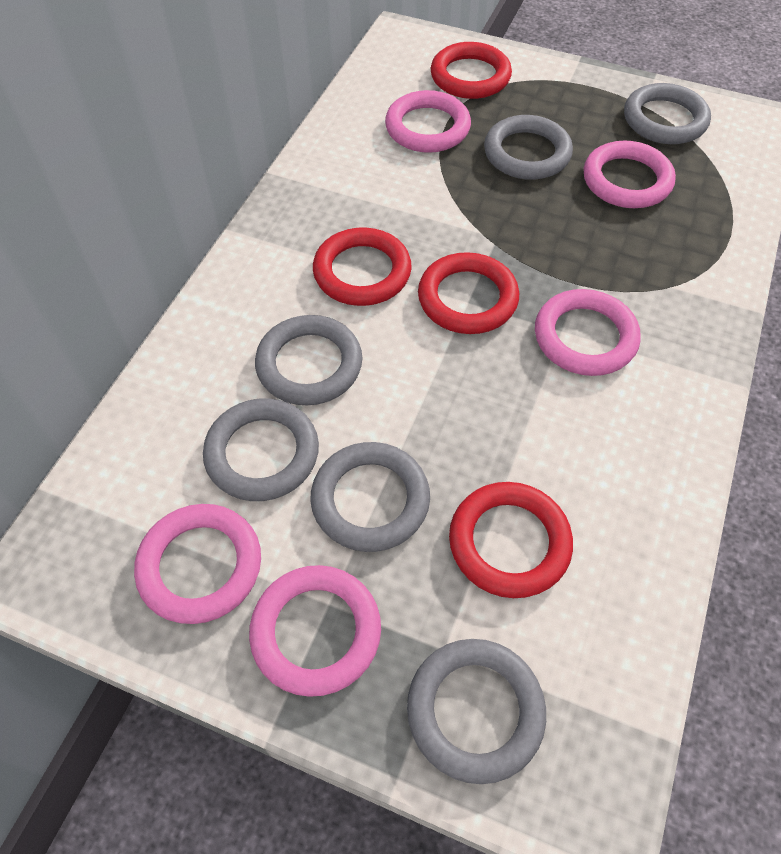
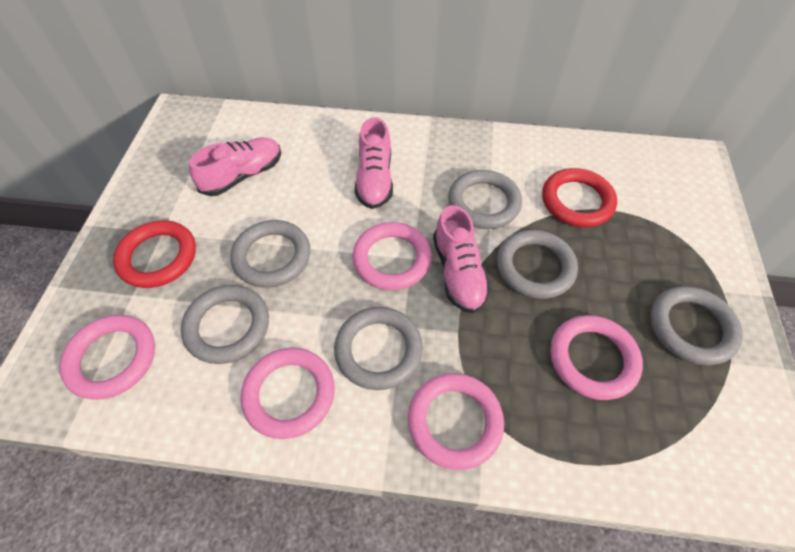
pink shoe: 0 -> 3
red ring: 4 -> 2

